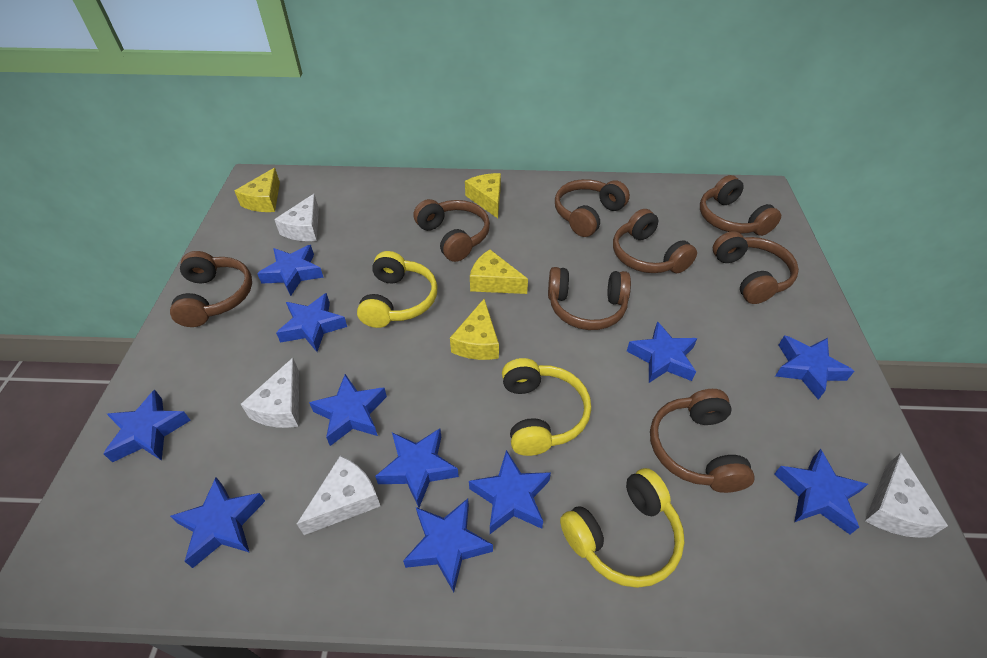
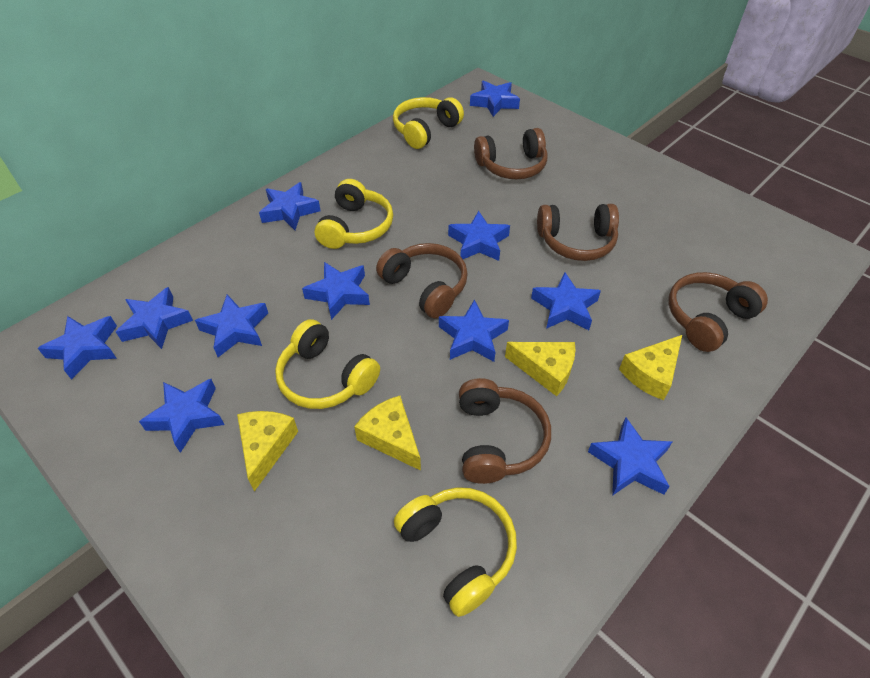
brown headphones: 8 -> 5
white cheese: 4 -> 0
yellow headphones: 3 -> 4

